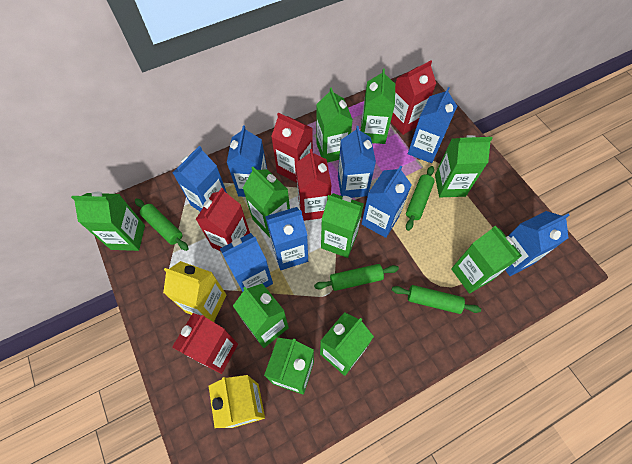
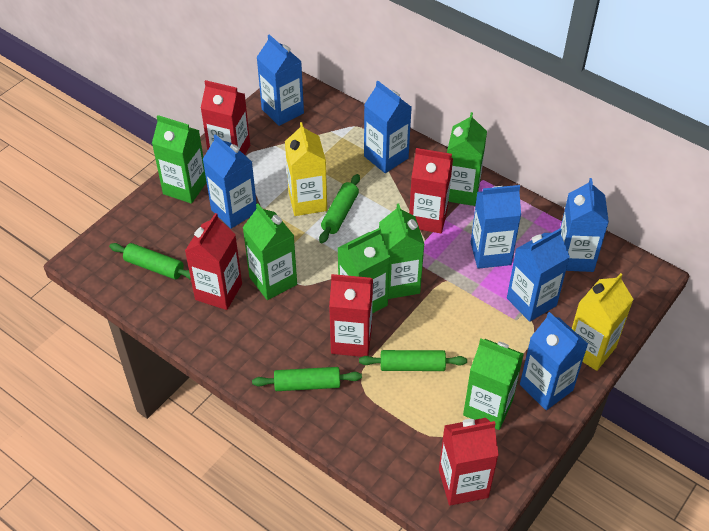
blue carton: 8 -> 7
green carton: 10 -> 6

